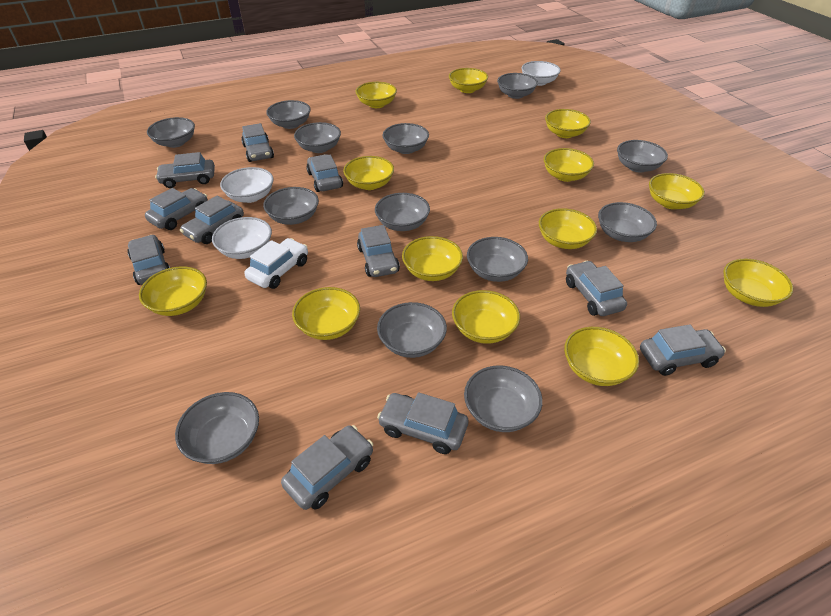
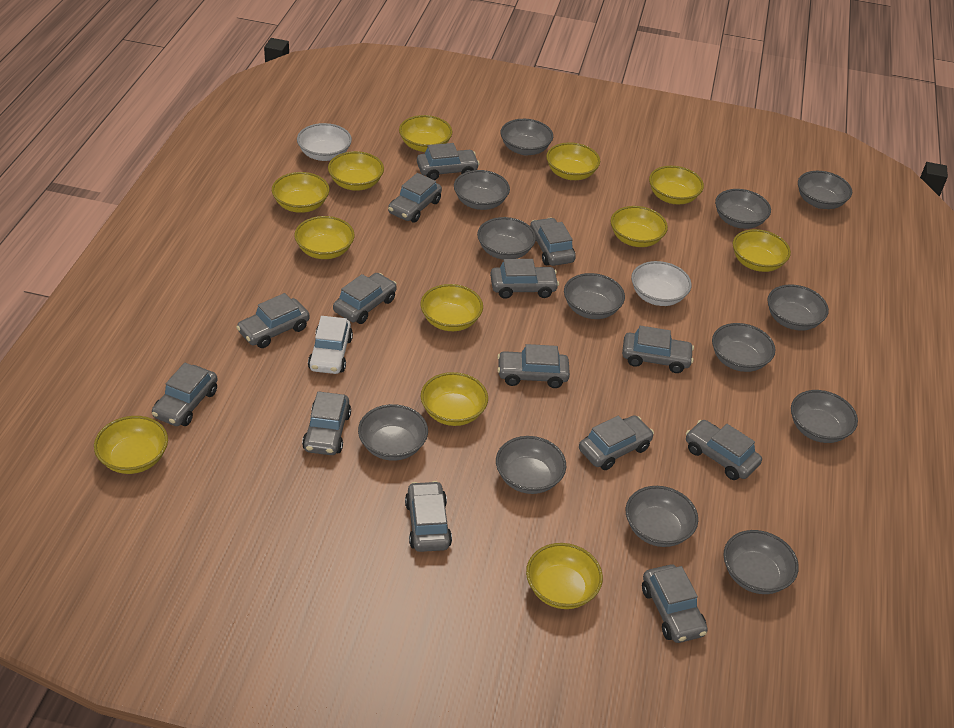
grey car: 11 -> 14
white bowl: 3 -> 2
yellow bowl: 13 -> 12

